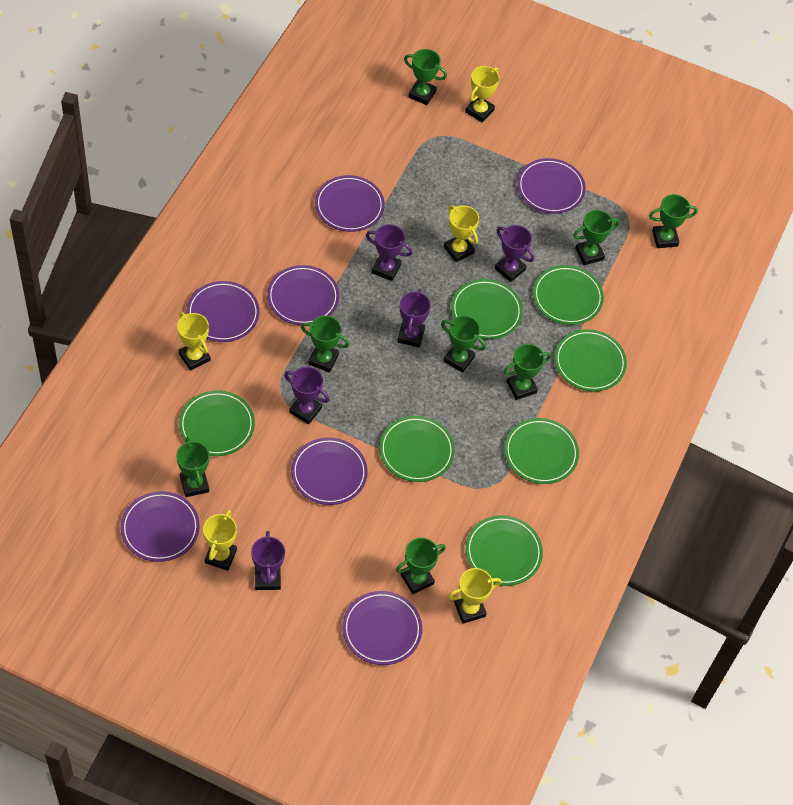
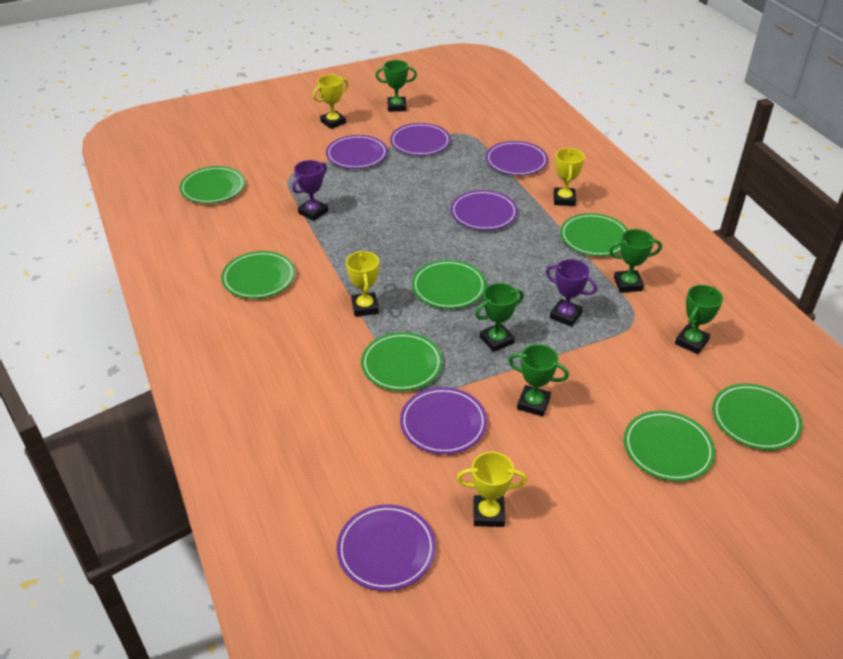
green trophy: 8 -> 5
purple plate: 7 -> 6
purple trophy: 5 -> 2
yellow trophy: 5 -> 4

